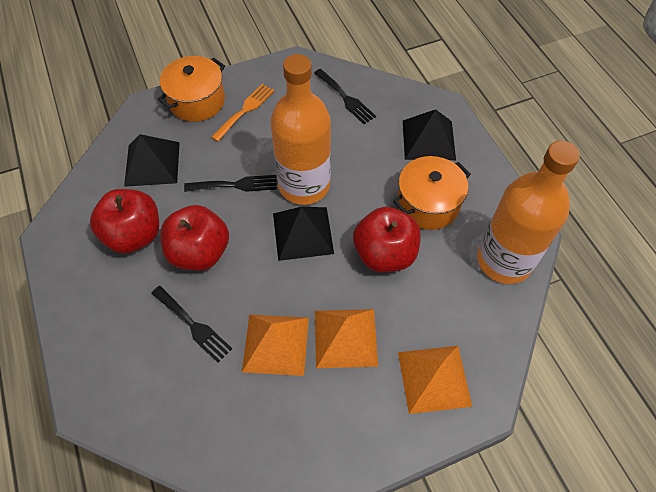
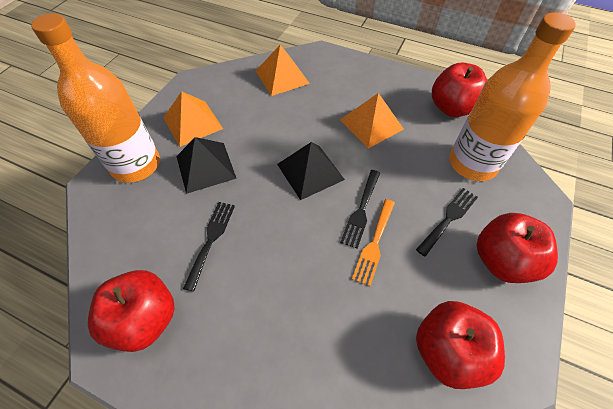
black pyramid: 3 -> 2
orange pot: 2 -> 0
red apple: 3 -> 4

